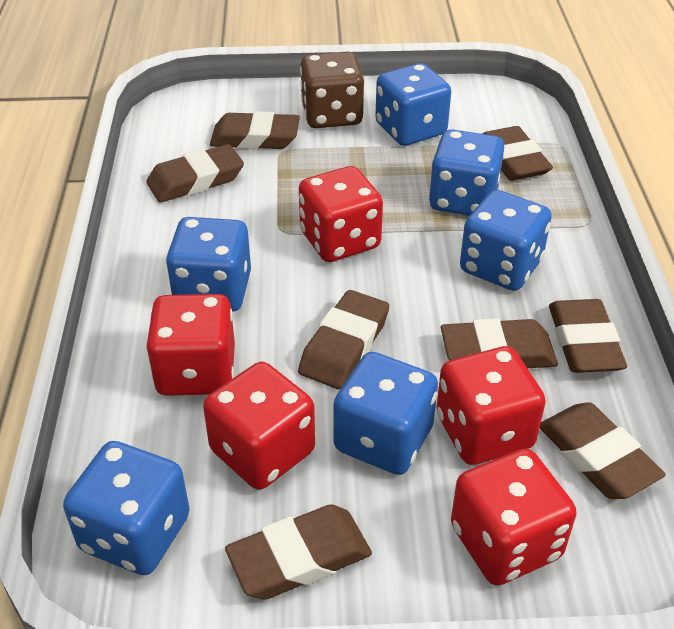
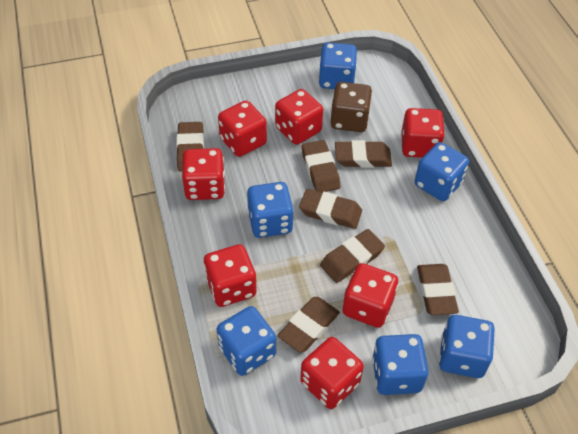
brown eraser: 8 -> 7
red dice: 5 -> 7

